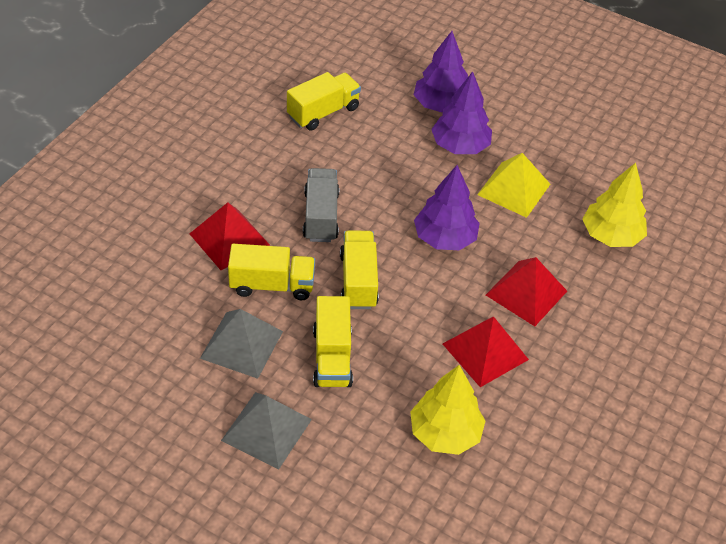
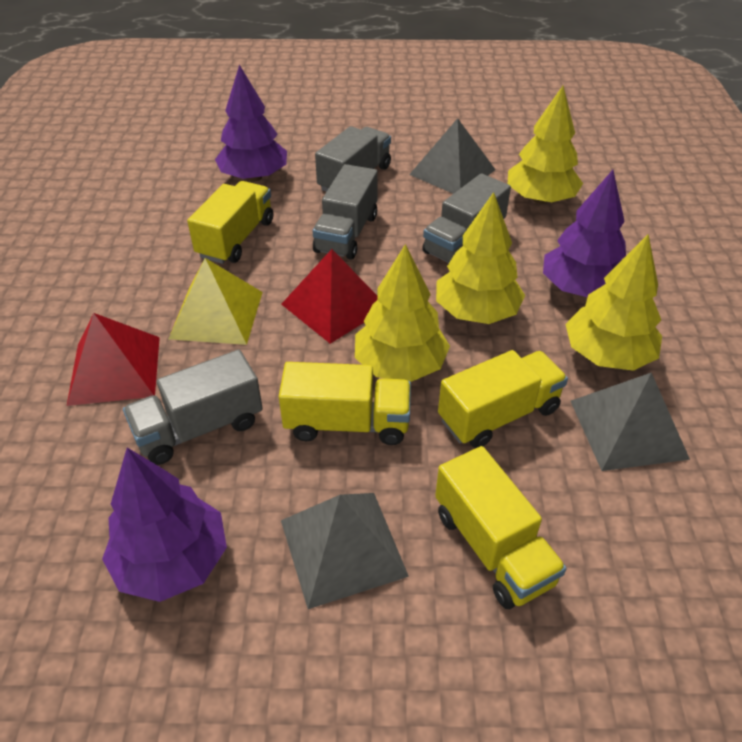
grey pyramid: 2 -> 3
grey truck: 1 -> 4
red pyramid: 3 -> 2
yellow tree: 2 -> 4

